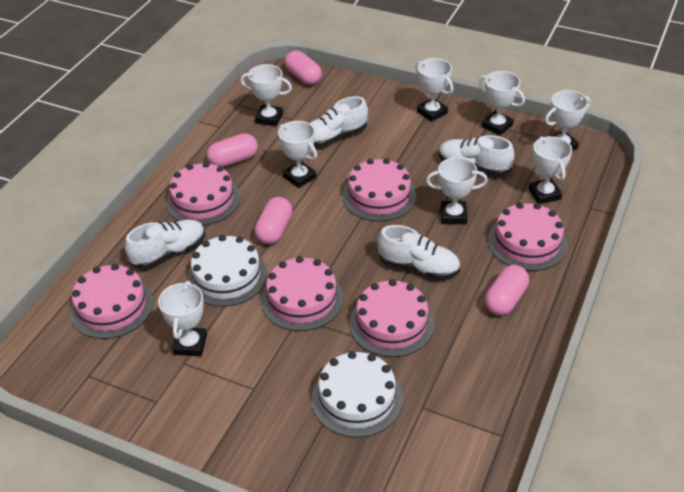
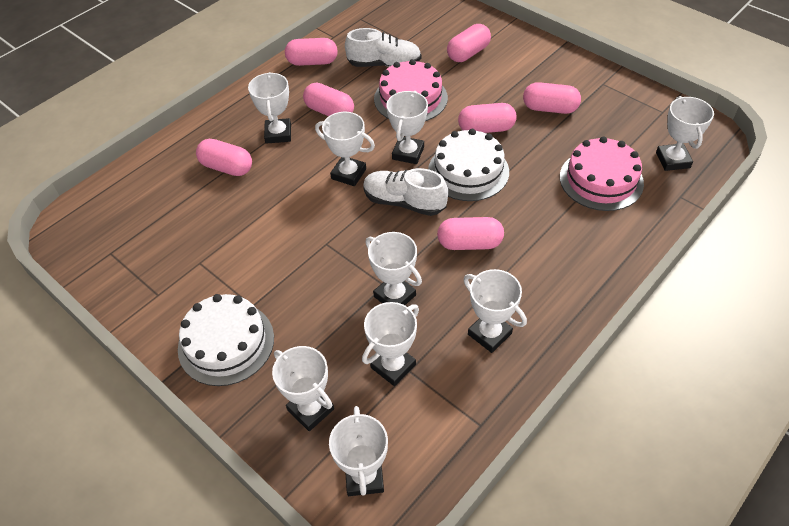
pink cake: 6 -> 2
pink capsule: 4 -> 7
white shoe: 4 -> 2
white trophy: 8 -> 9

